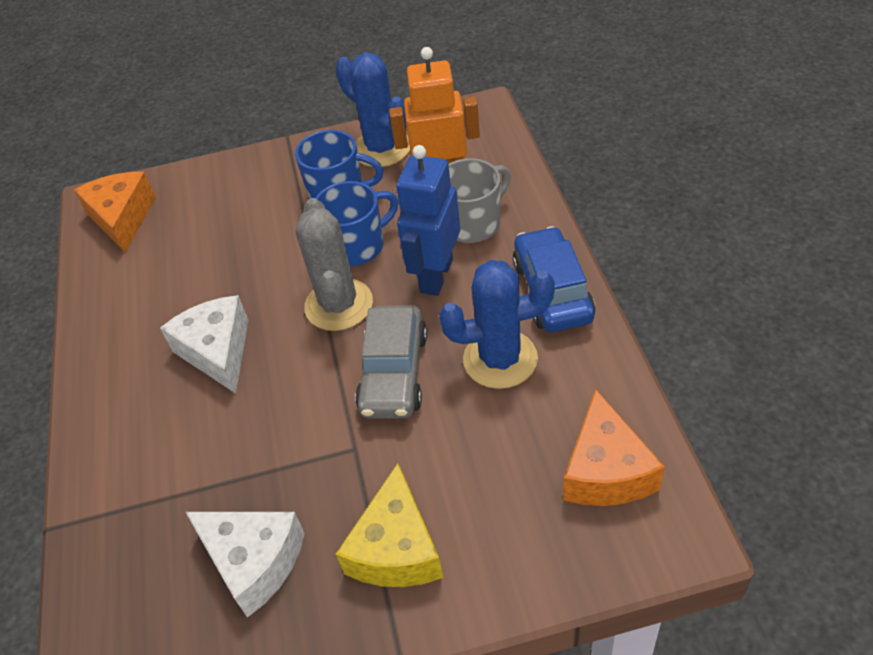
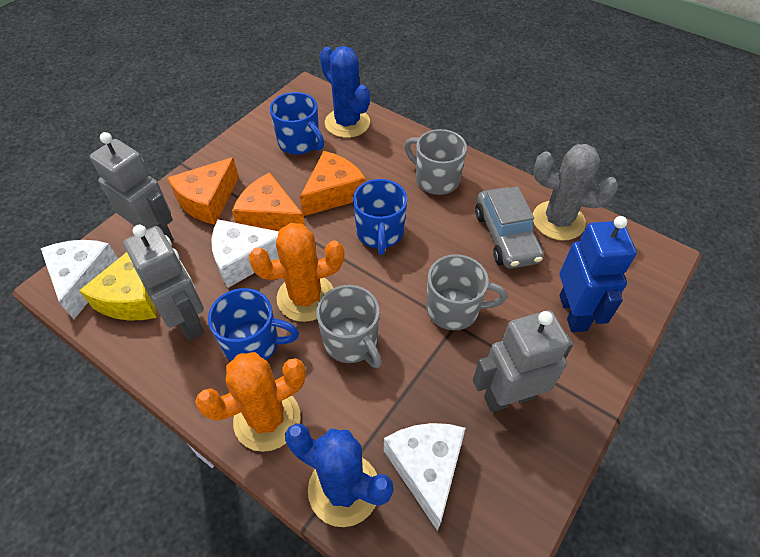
blue car: 1 -> 0
blue mug: 2 -> 3
grey mug: 1 -> 3
grey robot: 0 -> 3
orange cactus: 0 -> 2
orange cheese: 2 -> 3
orange robot: 1 -> 0
white cheese: 2 -> 3

